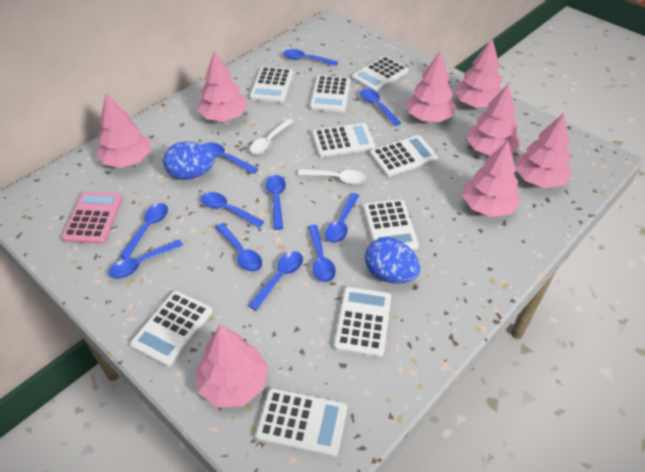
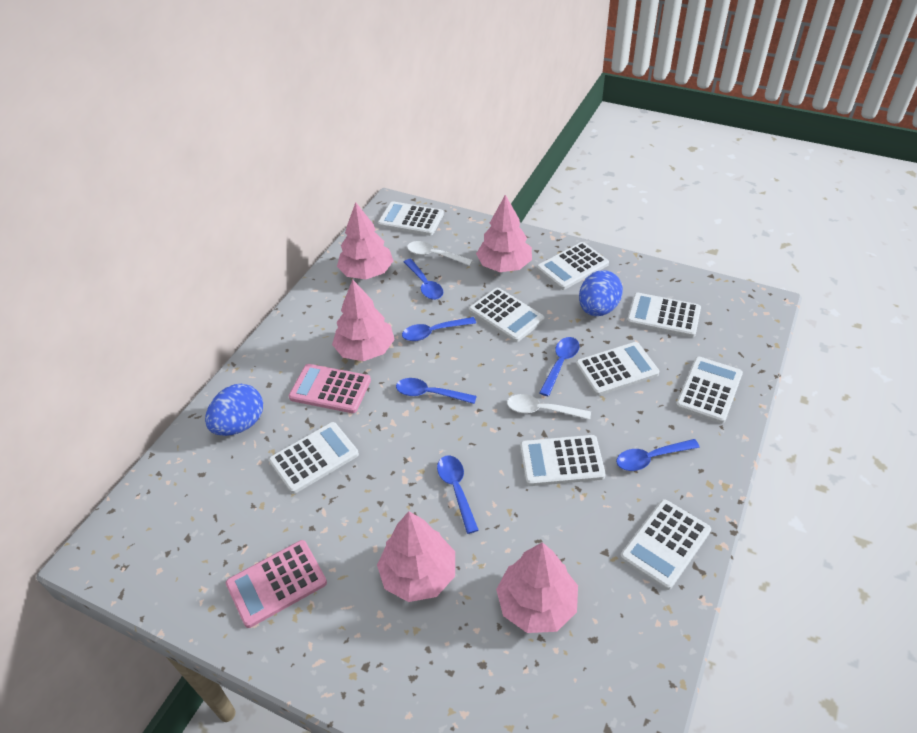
blue spoon: 11 -> 6
pink calculator: 1 -> 2
pink tree: 8 -> 5

